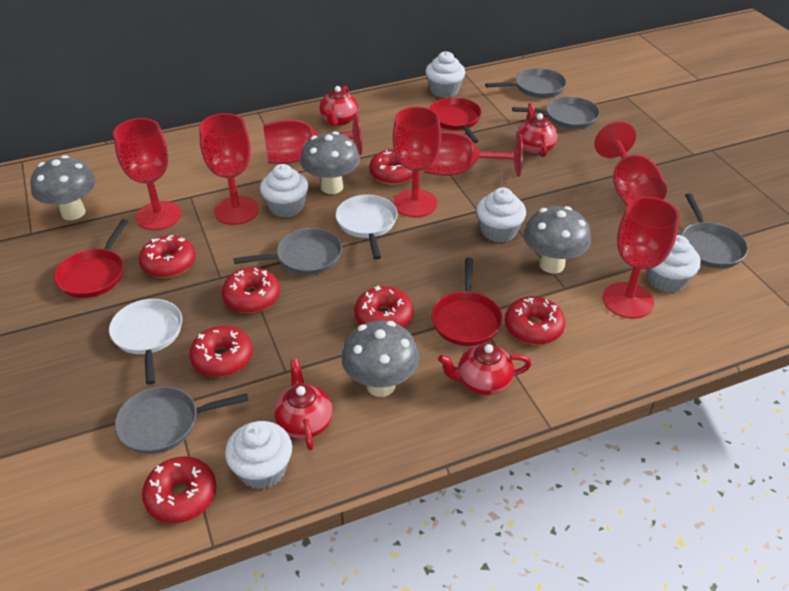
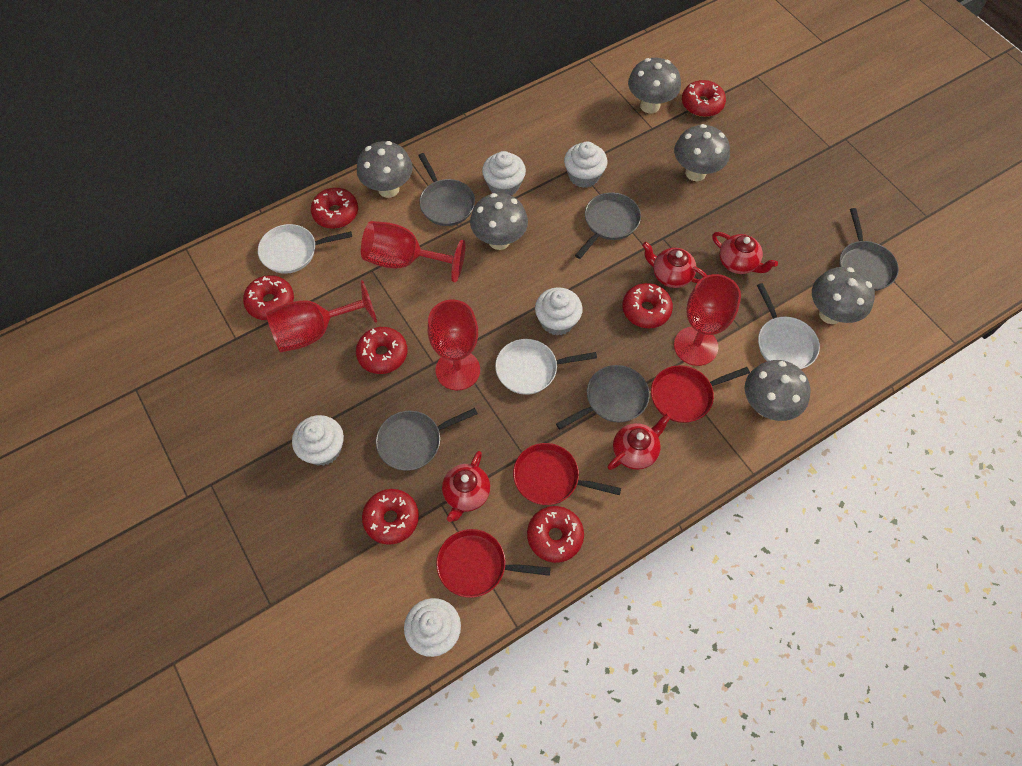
grey mushroom: 4 -> 6
red goblet: 7 -> 4
white pan: 2 -> 3

